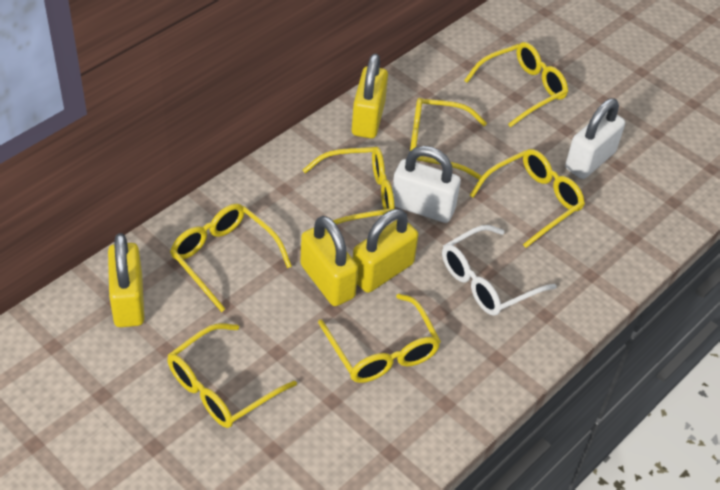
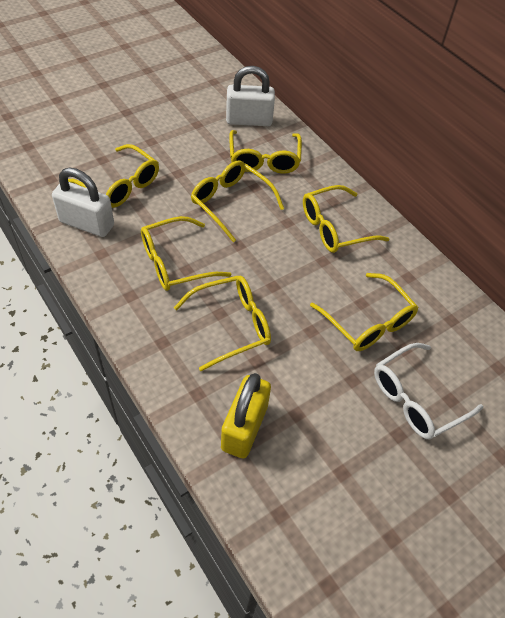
yellow padlock: 4 -> 1

